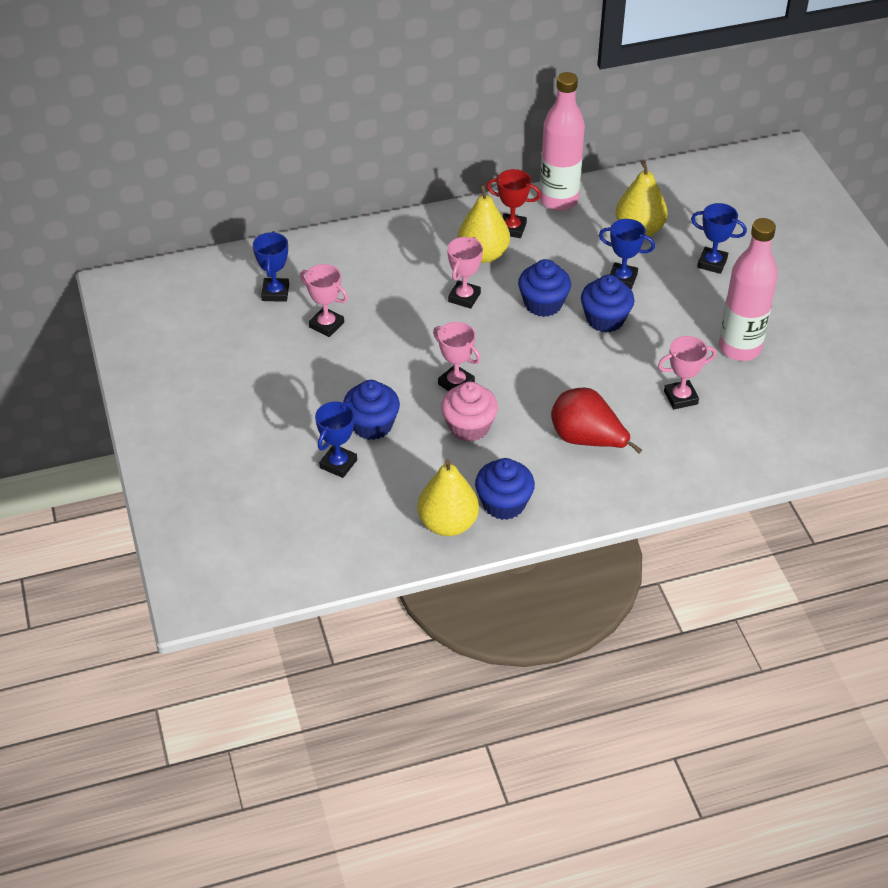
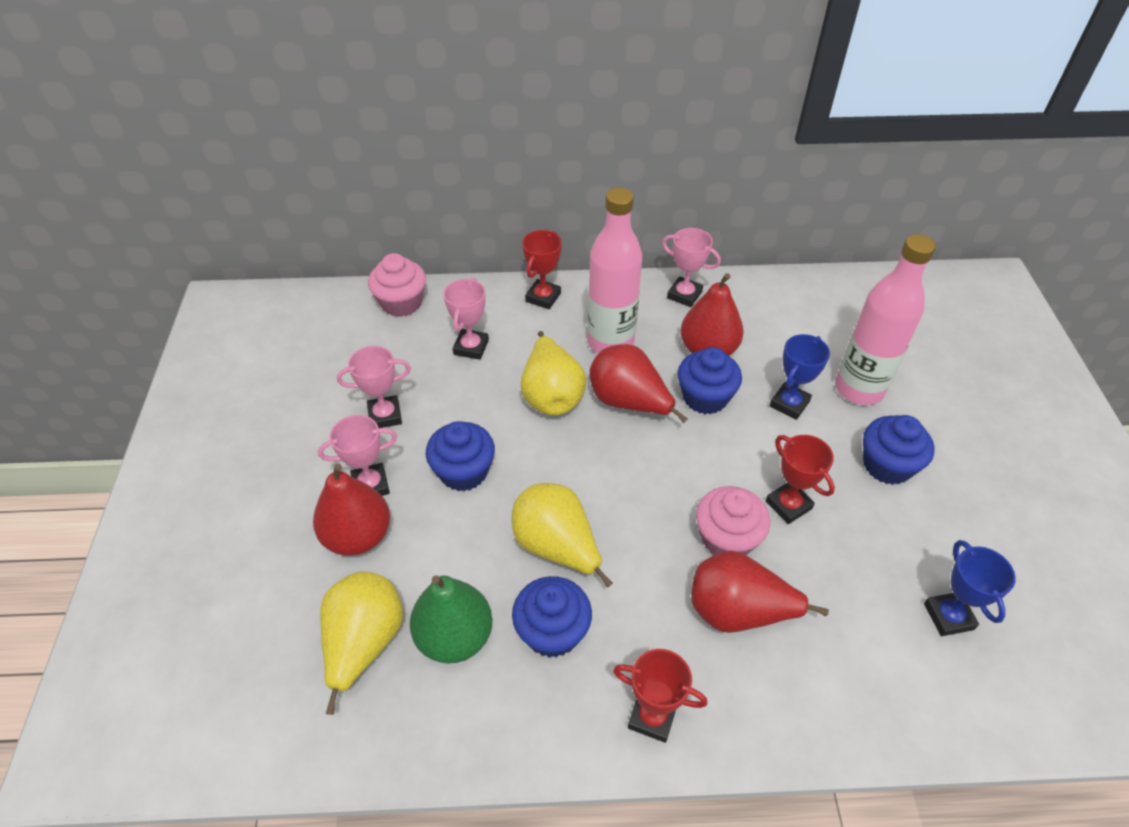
blue trophy: 4 -> 2
green pear: 0 -> 1
pink cupcake: 1 -> 2
red pear: 1 -> 4
red trophy: 1 -> 3

